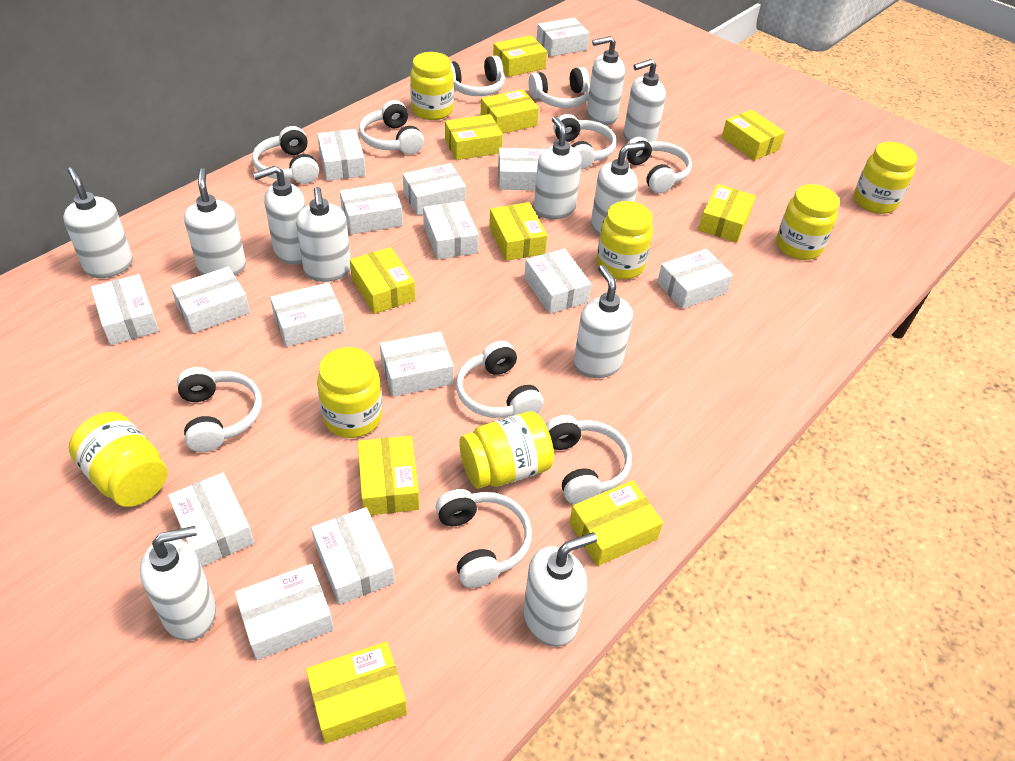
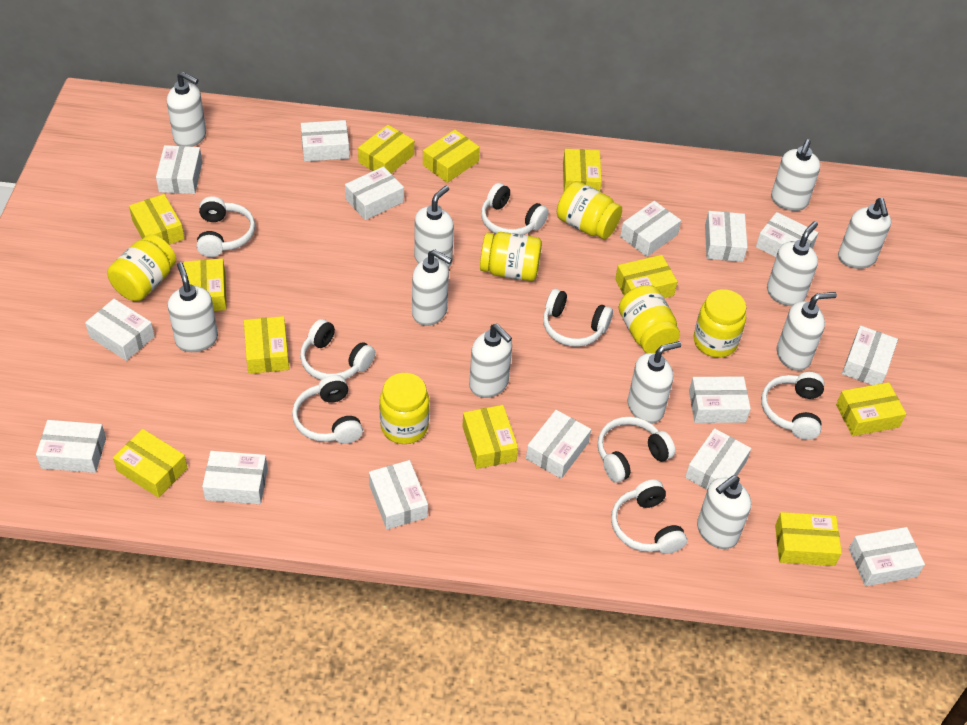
white headphones: 10 -> 8
yellow box: 10 -> 11
yellow jar: 7 -> 6

